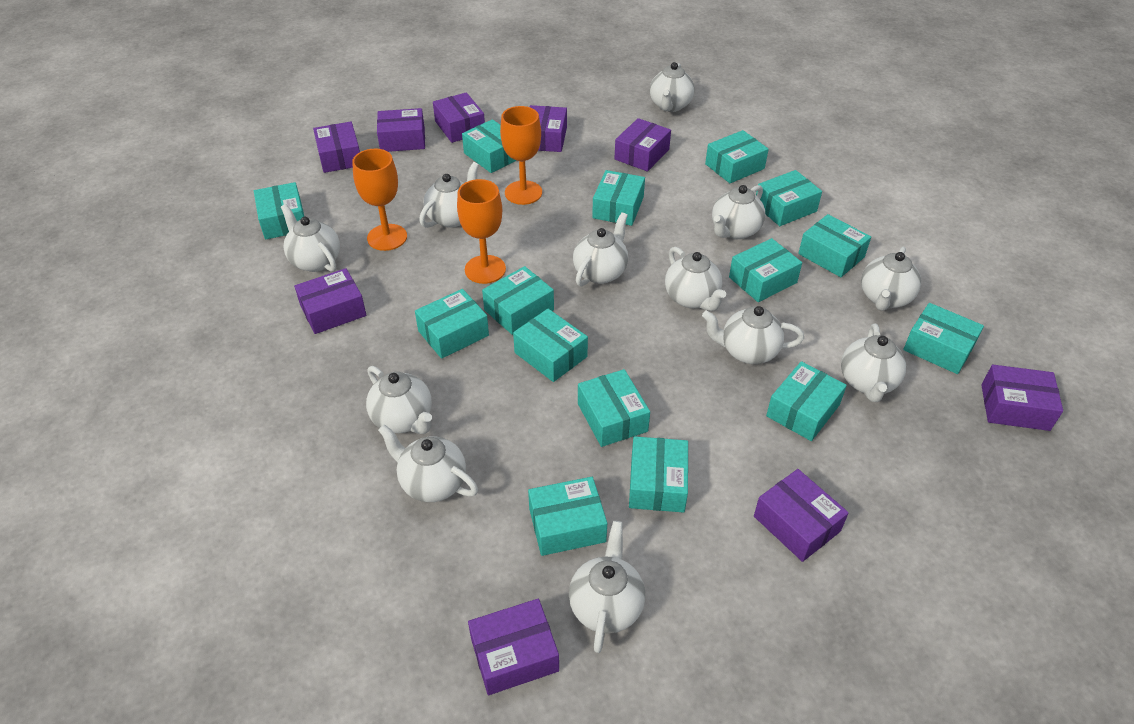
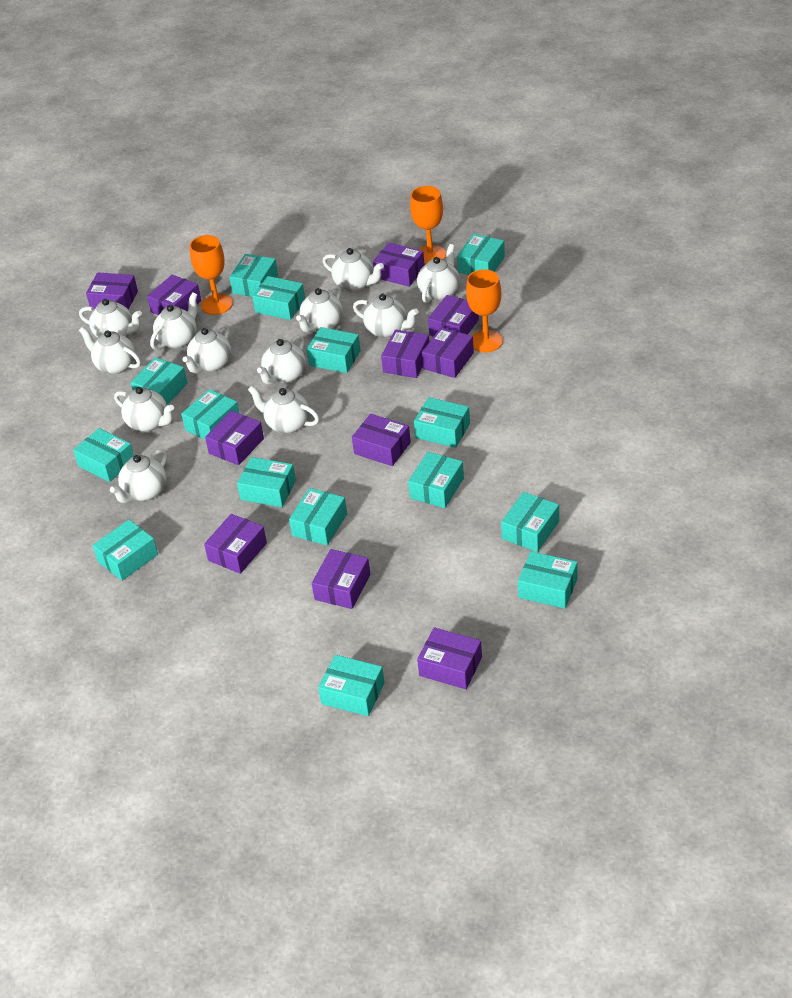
purple box: 9 -> 11

